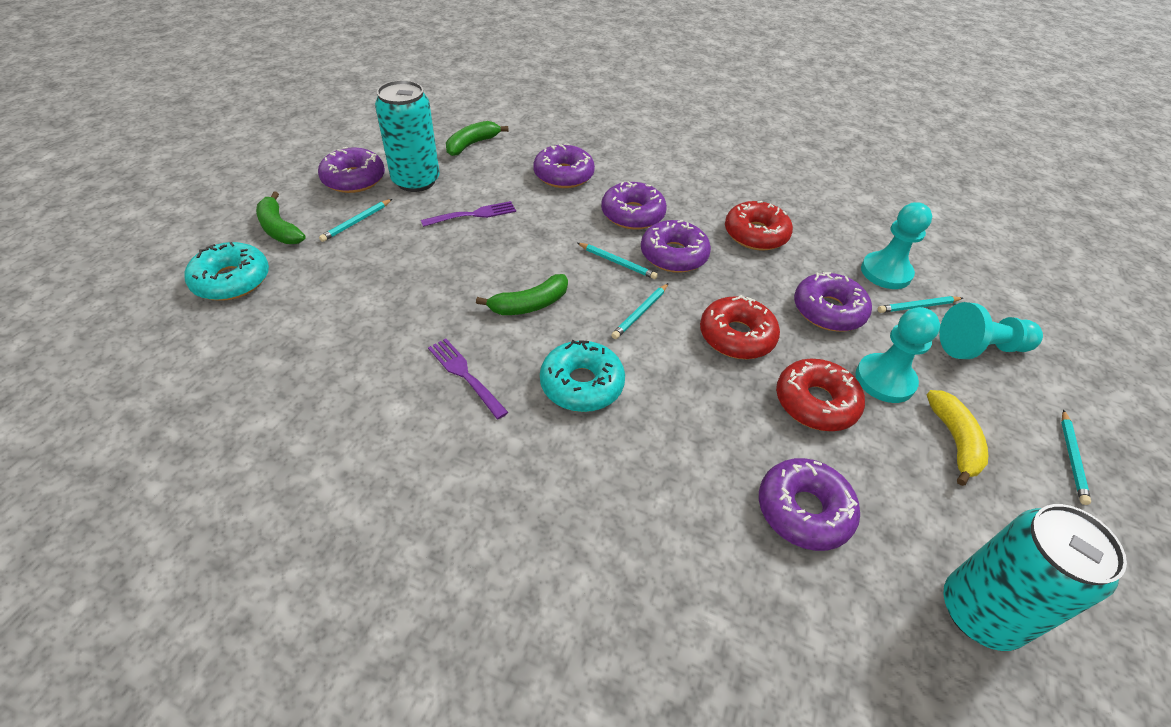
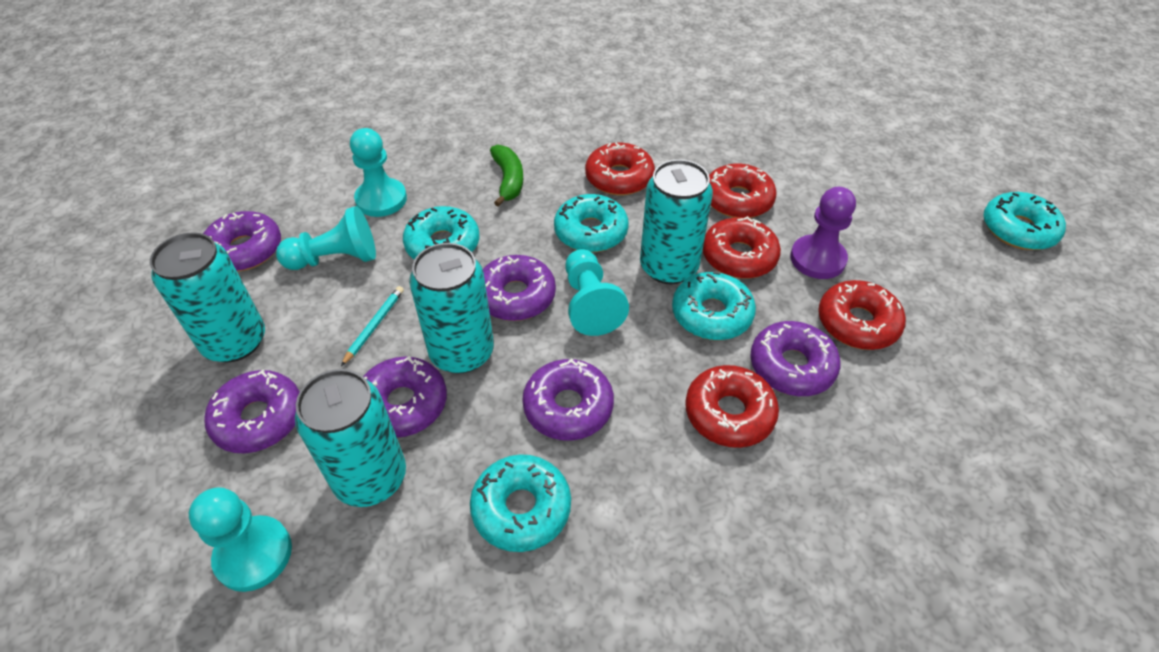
green banana: 3 -> 1
purple fork: 2 -> 0
purple pawn: 0 -> 1
red donut: 3 -> 5
turquoise can: 2 -> 4
turquoise donut: 2 -> 5
turquoise pawn: 3 -> 4
turquoise pencil: 5 -> 1
yellow banana: 1 -> 0

